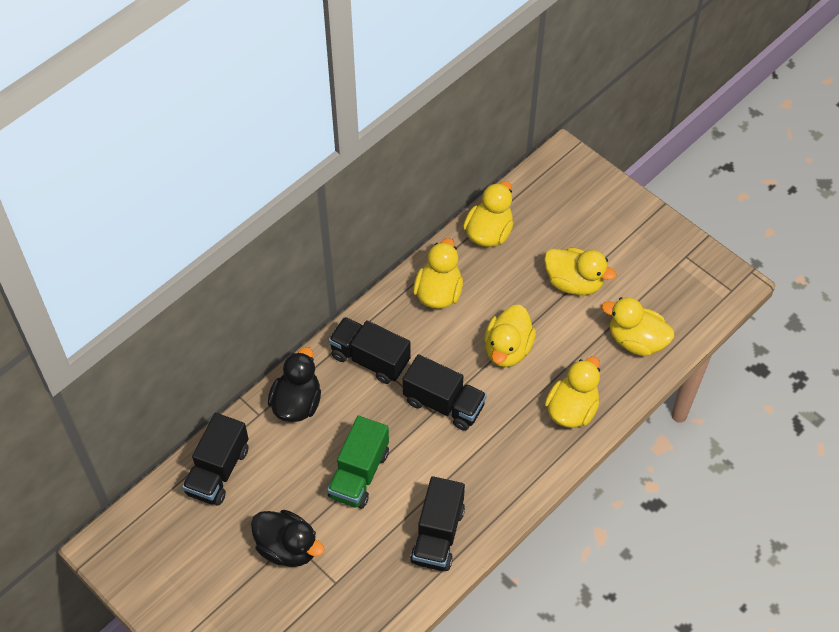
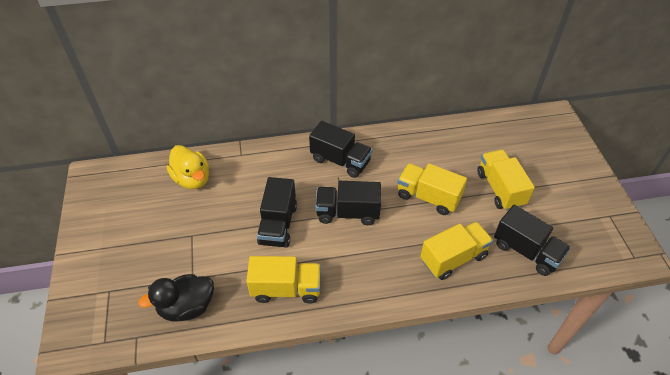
black duck: 2 -> 1
green truck: 1 -> 0
yellow duck: 6 -> 1
yellow truck: 0 -> 4

